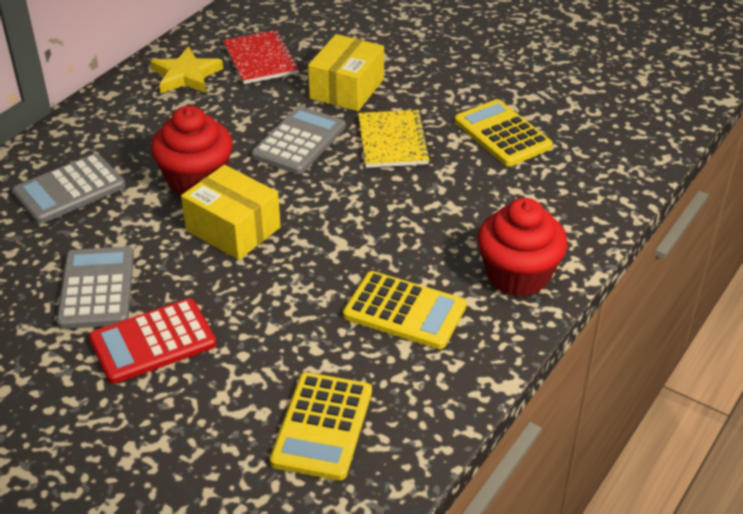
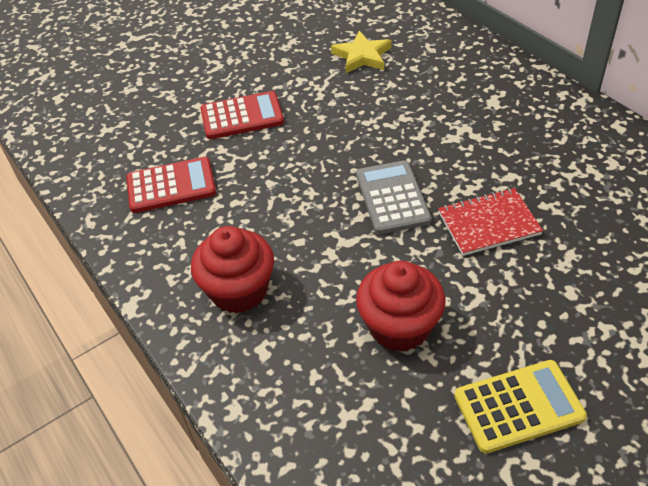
grey calculator: 3 -> 1
red calculator: 1 -> 2
yellow box: 2 -> 0
yellow calculator: 3 -> 1
yellow notebook: 1 -> 0

